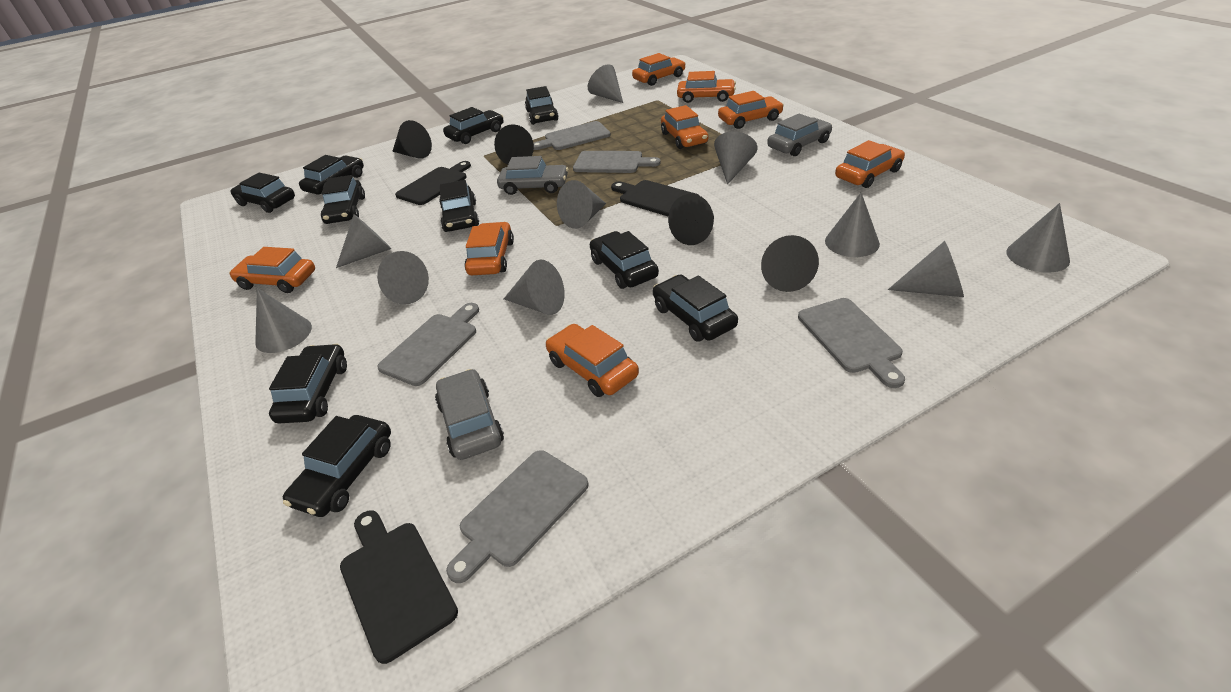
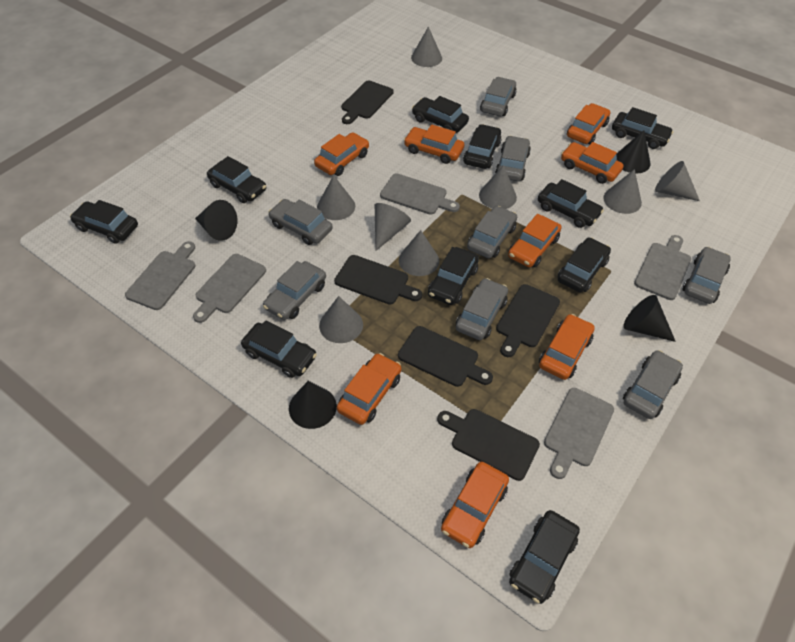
black cutting board: 3 -> 5
grey car: 3 -> 8
grey cone: 10 -> 8

